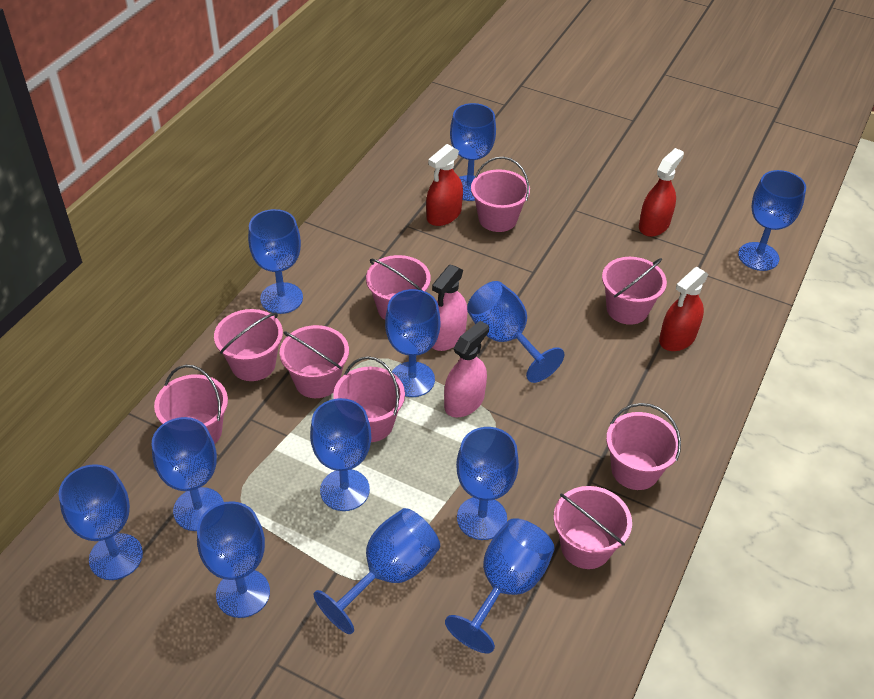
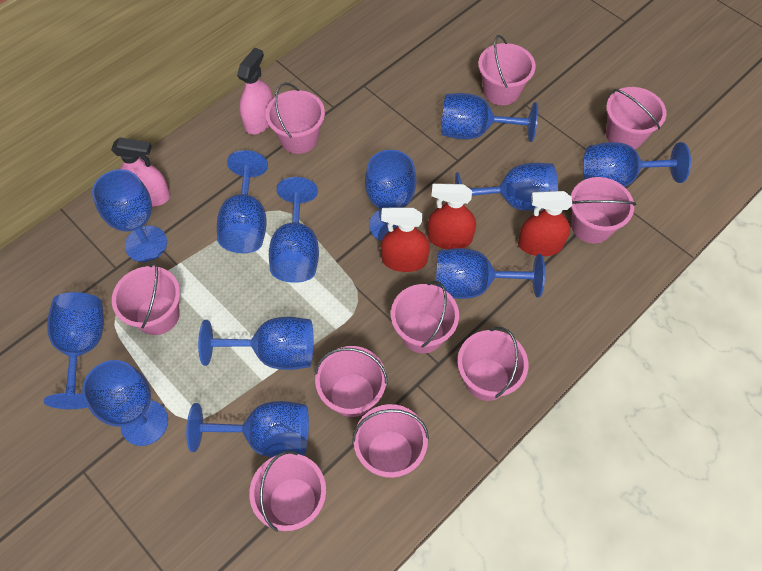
pink bucket: 9 -> 10

